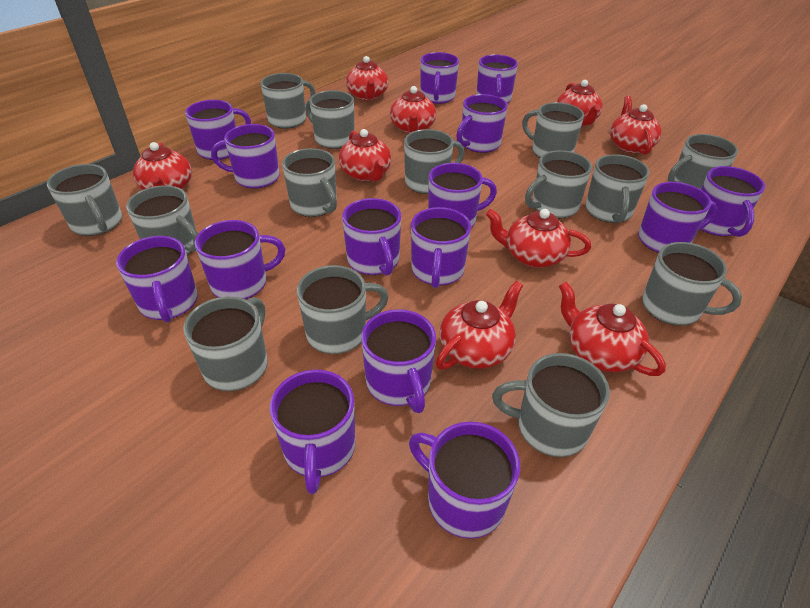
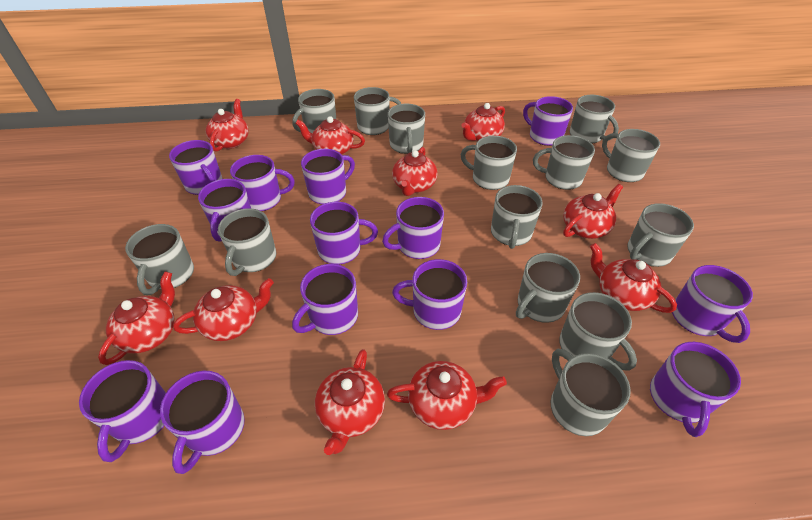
purple mug: 15 -> 13
red teapot: 9 -> 10

